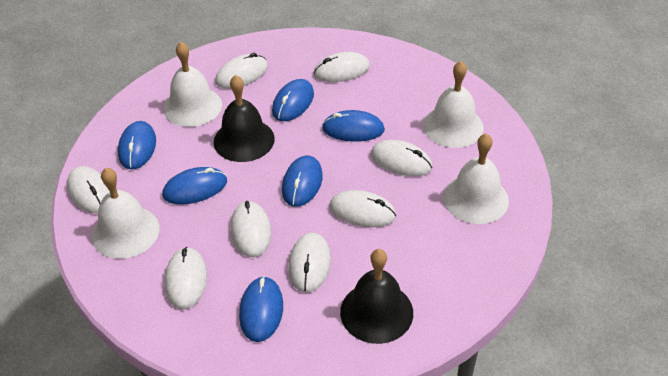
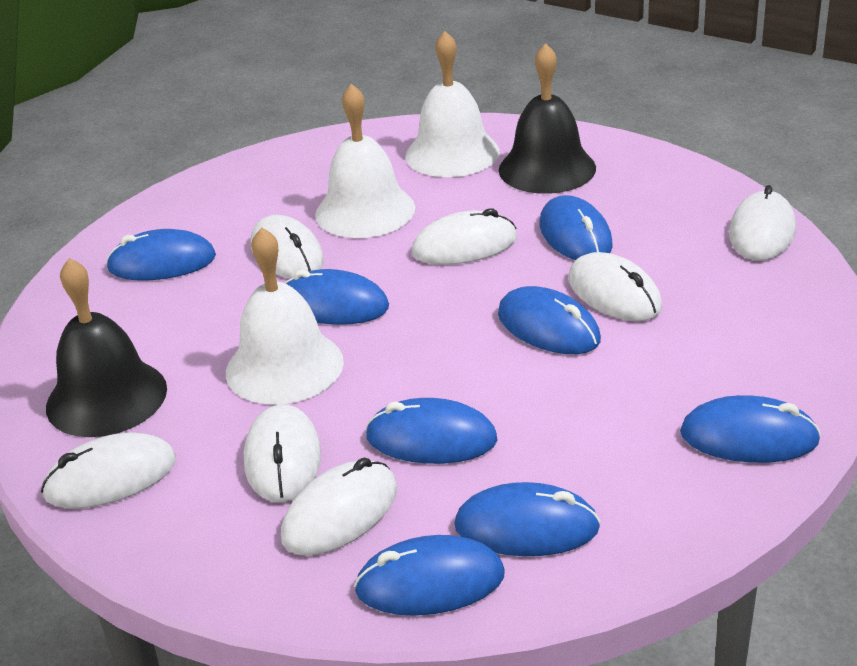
blue mouse: 6 -> 8
white bell: 4 -> 3
white mouse: 8 -> 7

